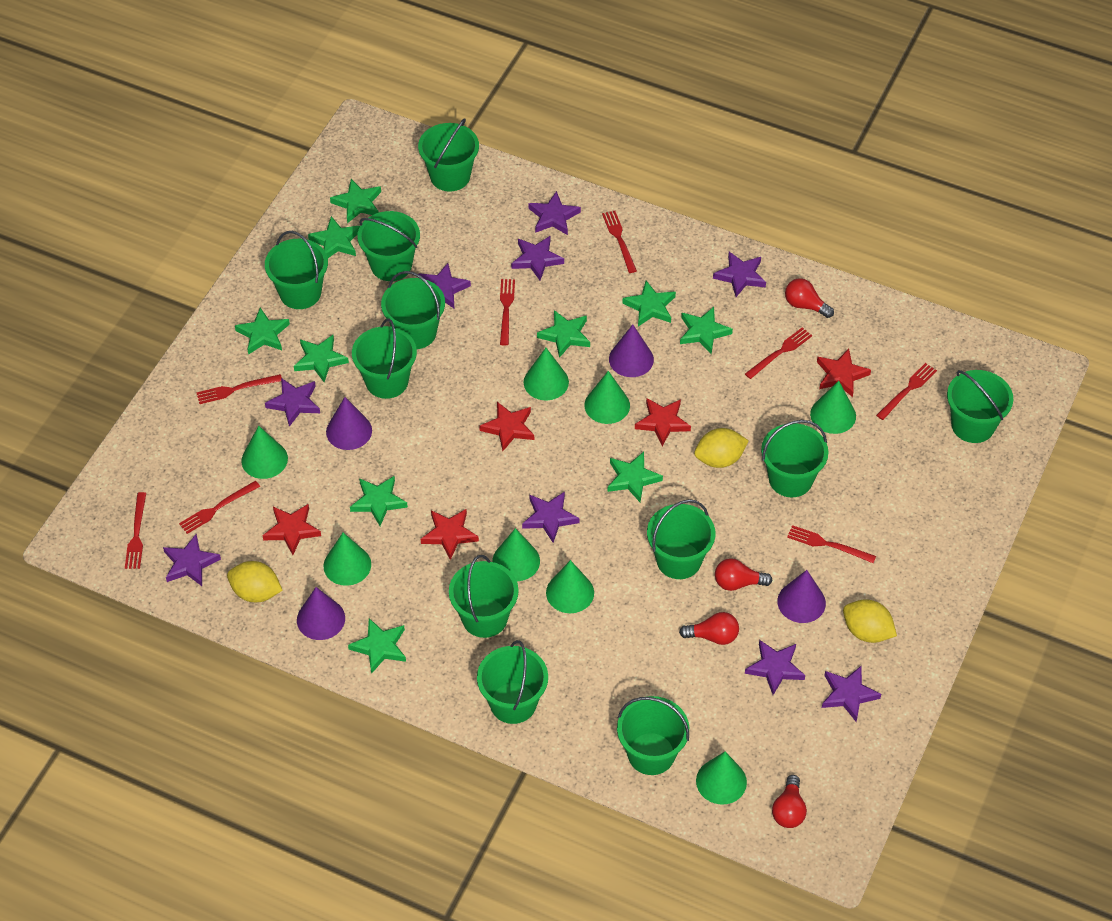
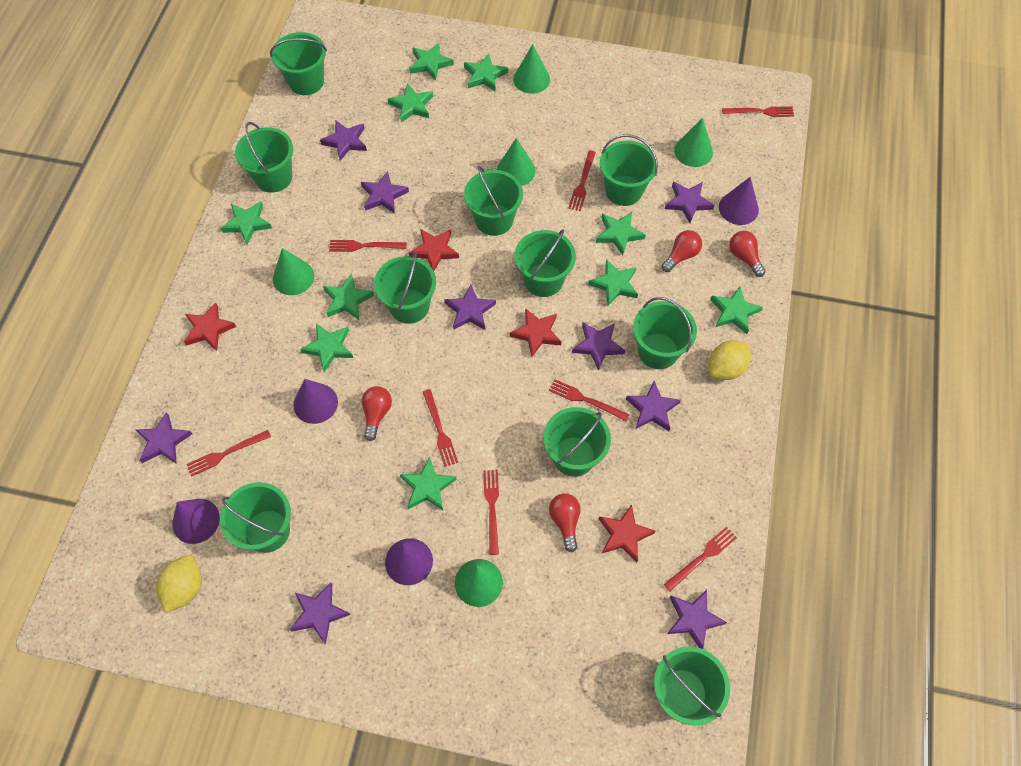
green bucket: 11 -> 10
green cone: 8 -> 5
red star: 5 -> 4
yellow lemon: 3 -> 2

